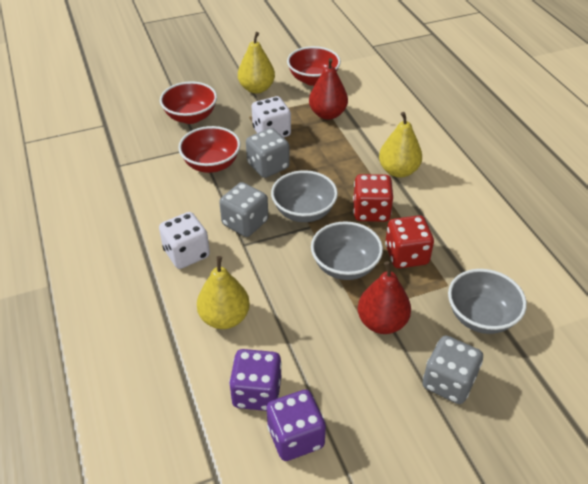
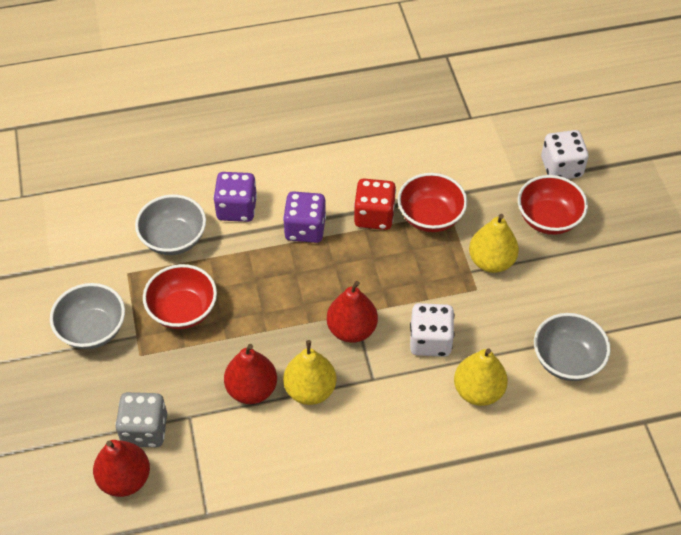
grey dice: 3 -> 1
red dice: 2 -> 1
red pear: 2 -> 3

